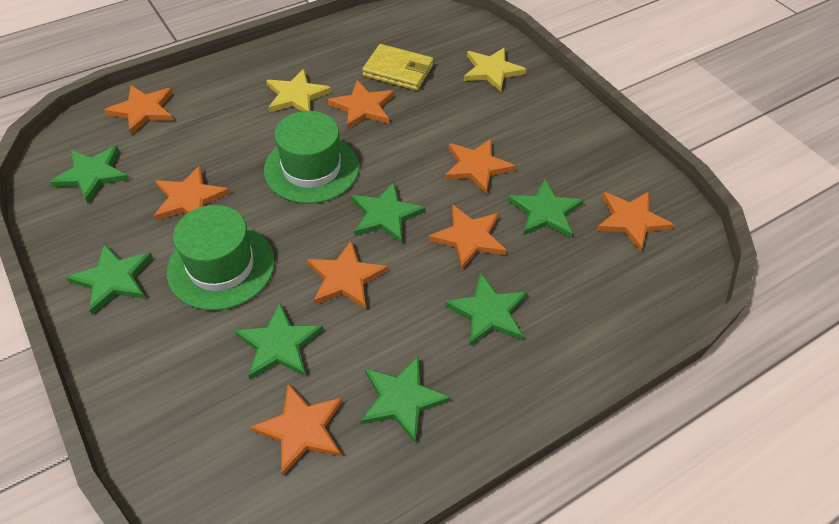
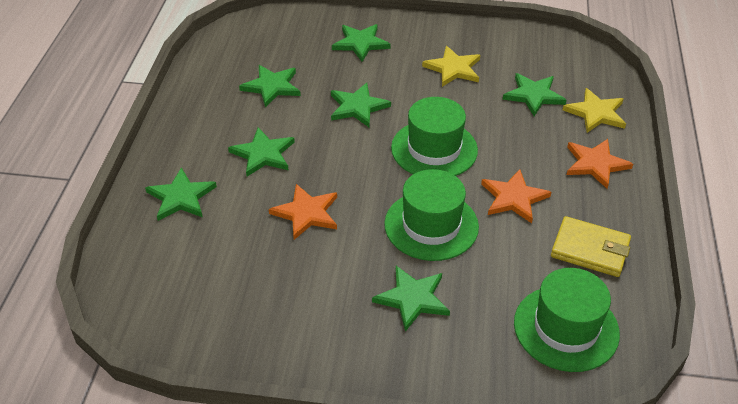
green hat: 2 -> 3
orange star: 8 -> 3

